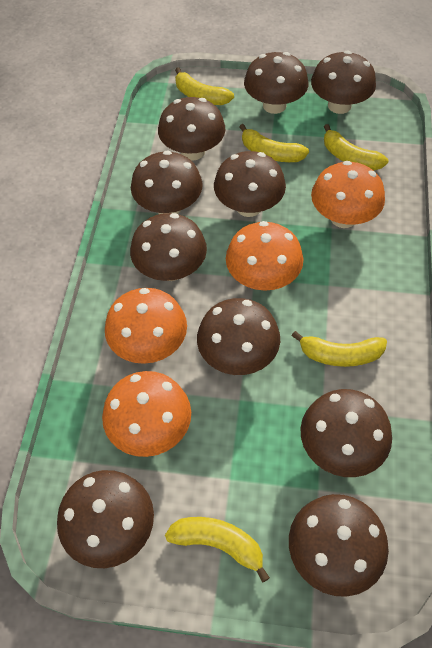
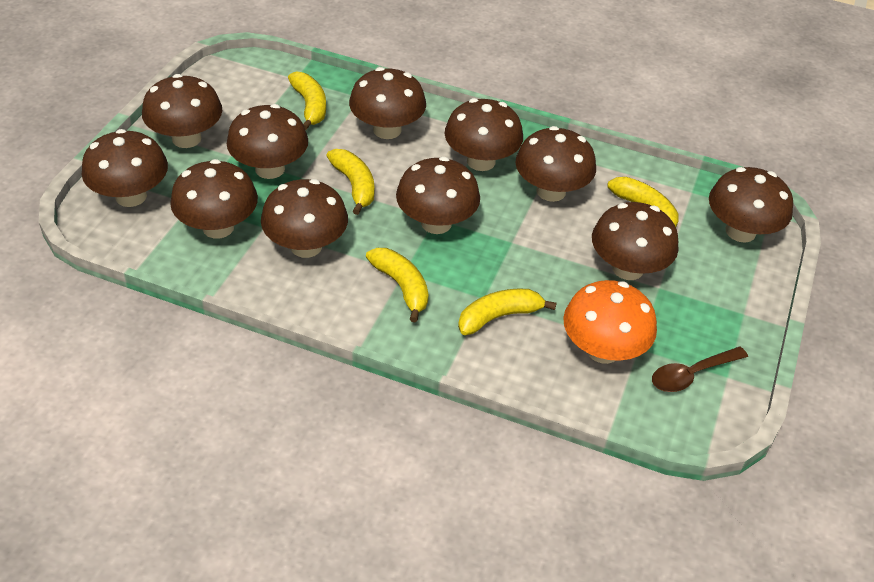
brown mushroom: 10 -> 11
brown spoon: 0 -> 1
orange mushroom: 4 -> 1

